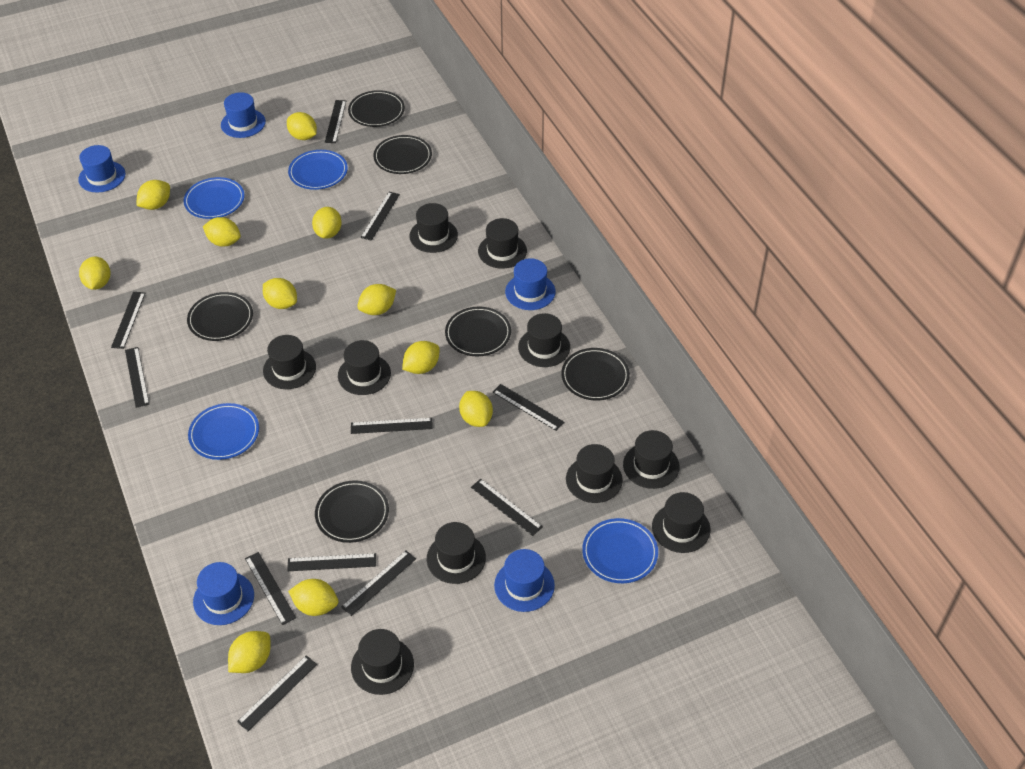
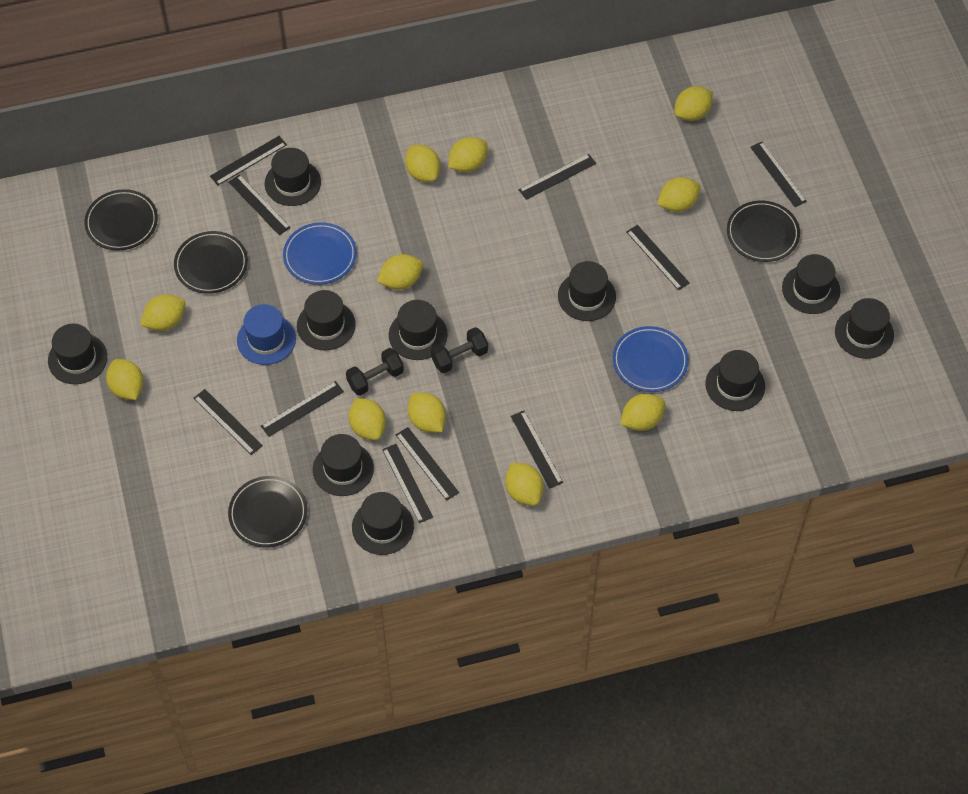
black dumbbell: 0 -> 2
black plate: 6 -> 4
black ruler: 11 -> 10
blue hat: 5 -> 1
blue plate: 4 -> 2

